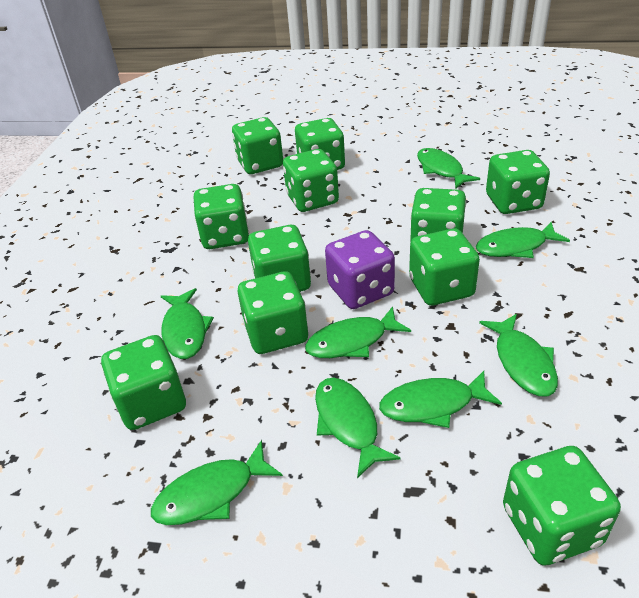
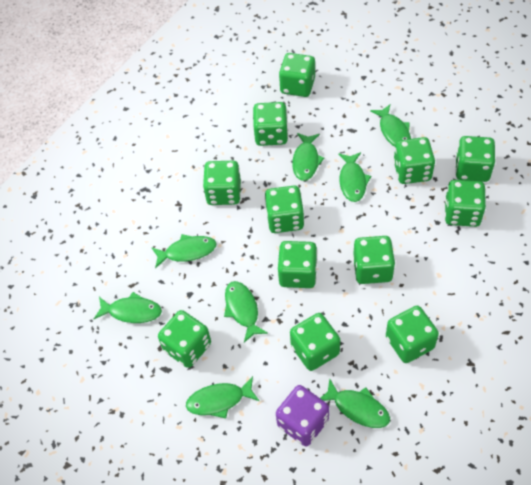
green dice: 11 -> 12

